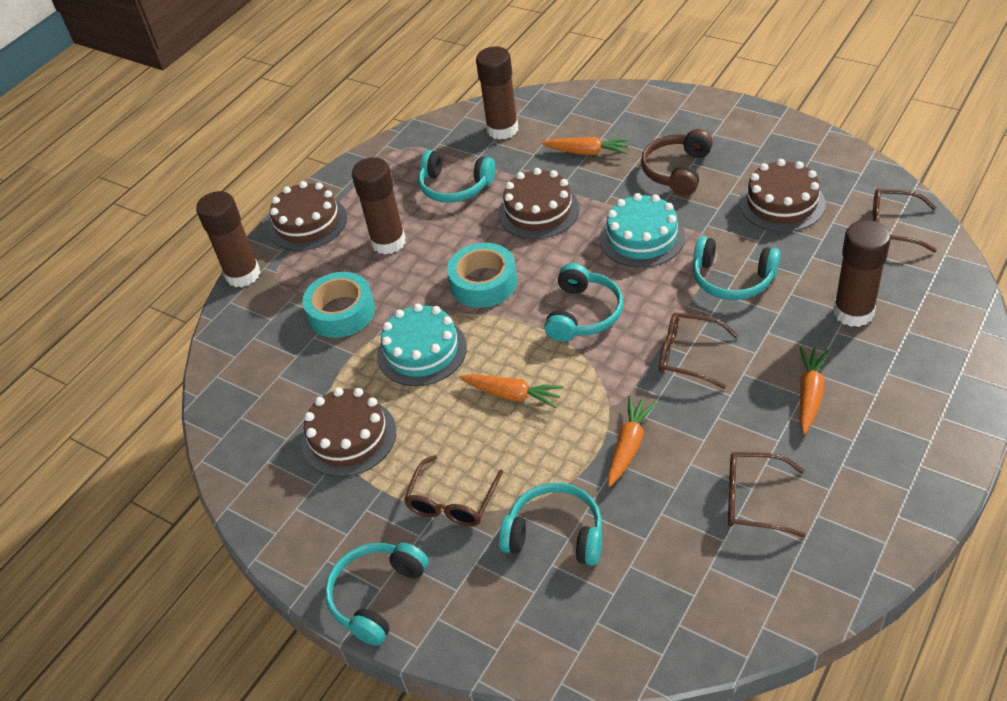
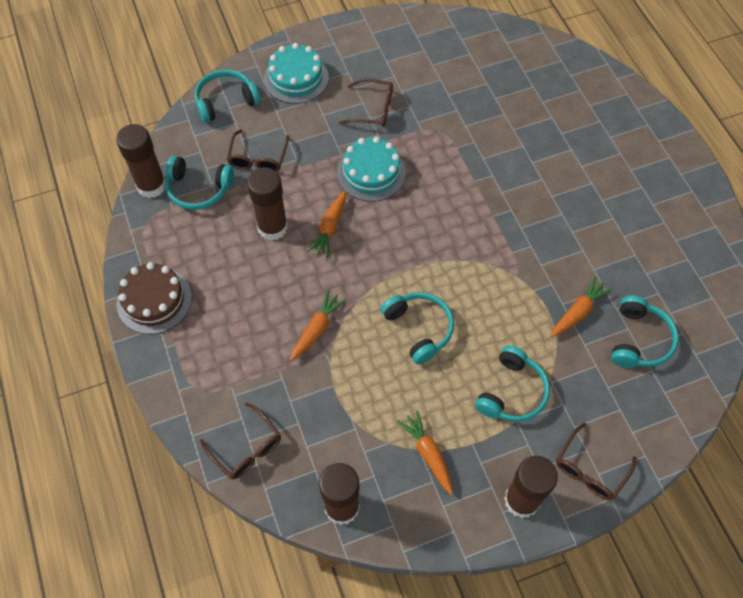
brown cake: 4 -> 1
brown headphones: 1 -> 0
turquoise tape: 2 -> 0

